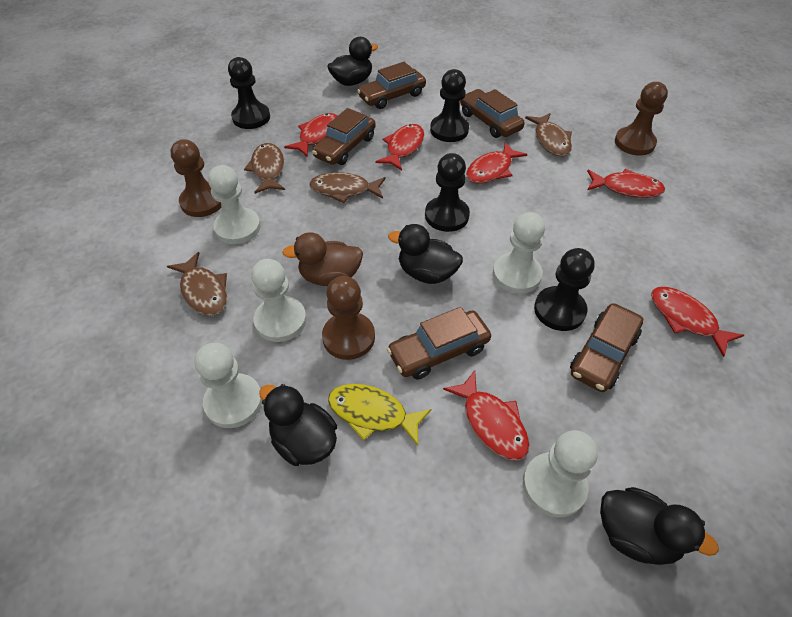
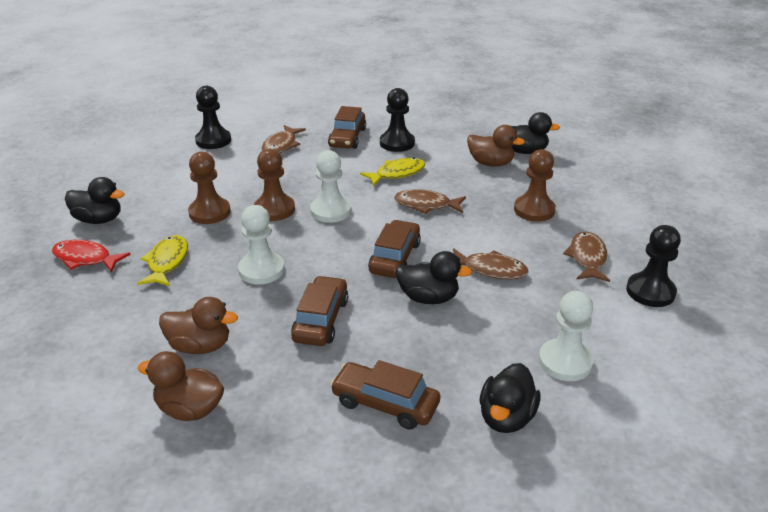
black pawn: 4 -> 3
brown car: 5 -> 4
brown duck: 1 -> 3
red fish: 6 -> 1
white pawn: 5 -> 3
yellow fish: 1 -> 2

